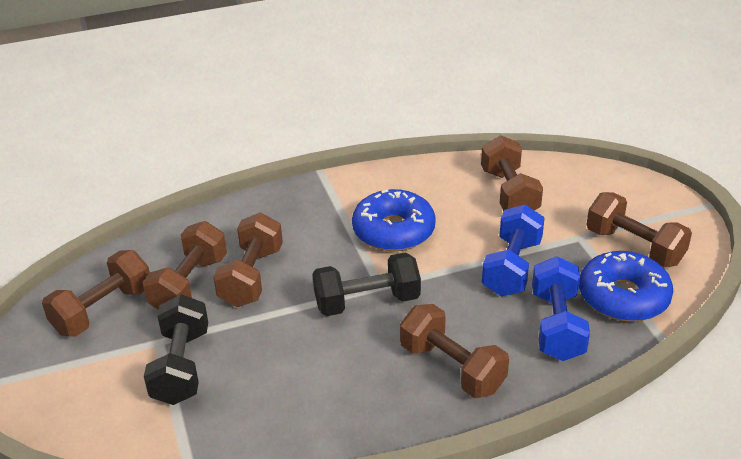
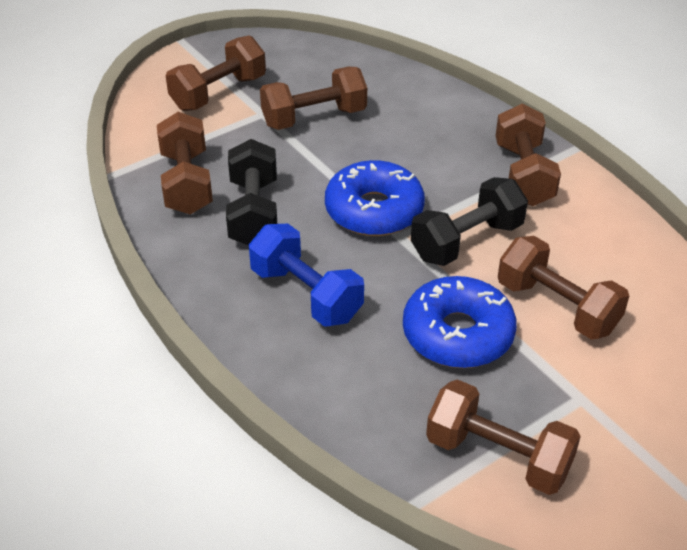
blue dumbbell: 2 -> 1

